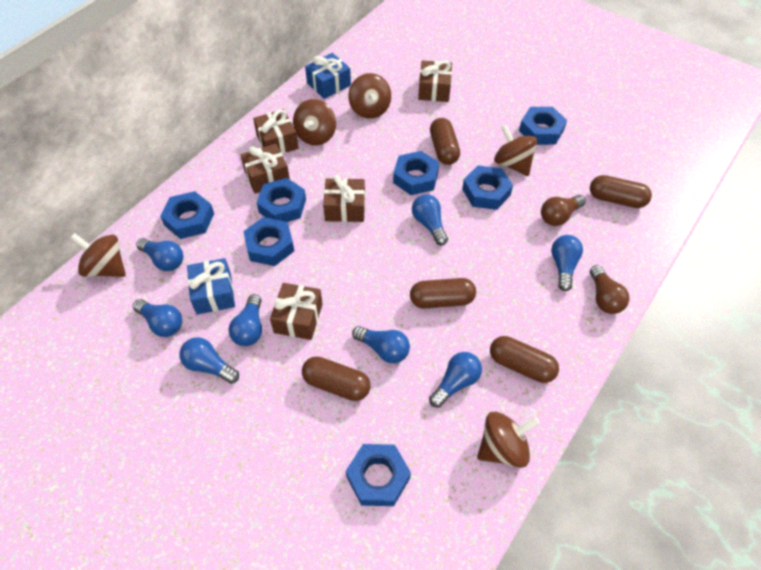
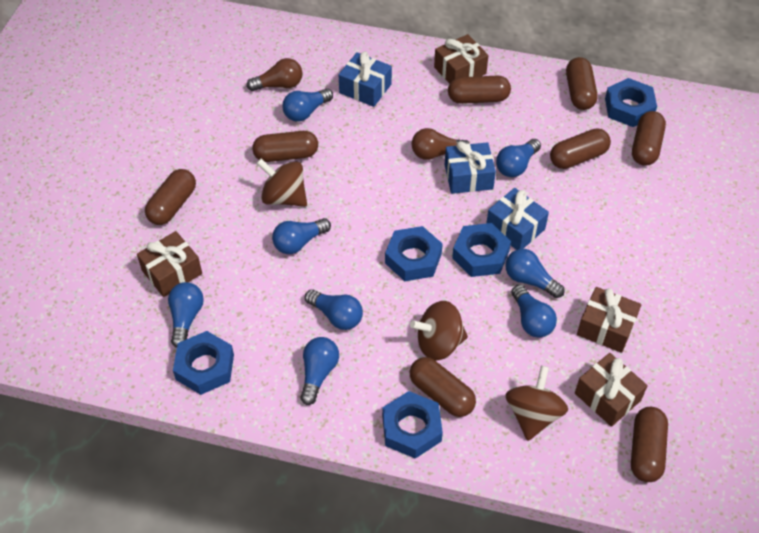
blue gift: 2 -> 3
blue nut: 7 -> 5
brown capsule: 5 -> 8
brown gift: 5 -> 4
brown spinning top: 5 -> 3

